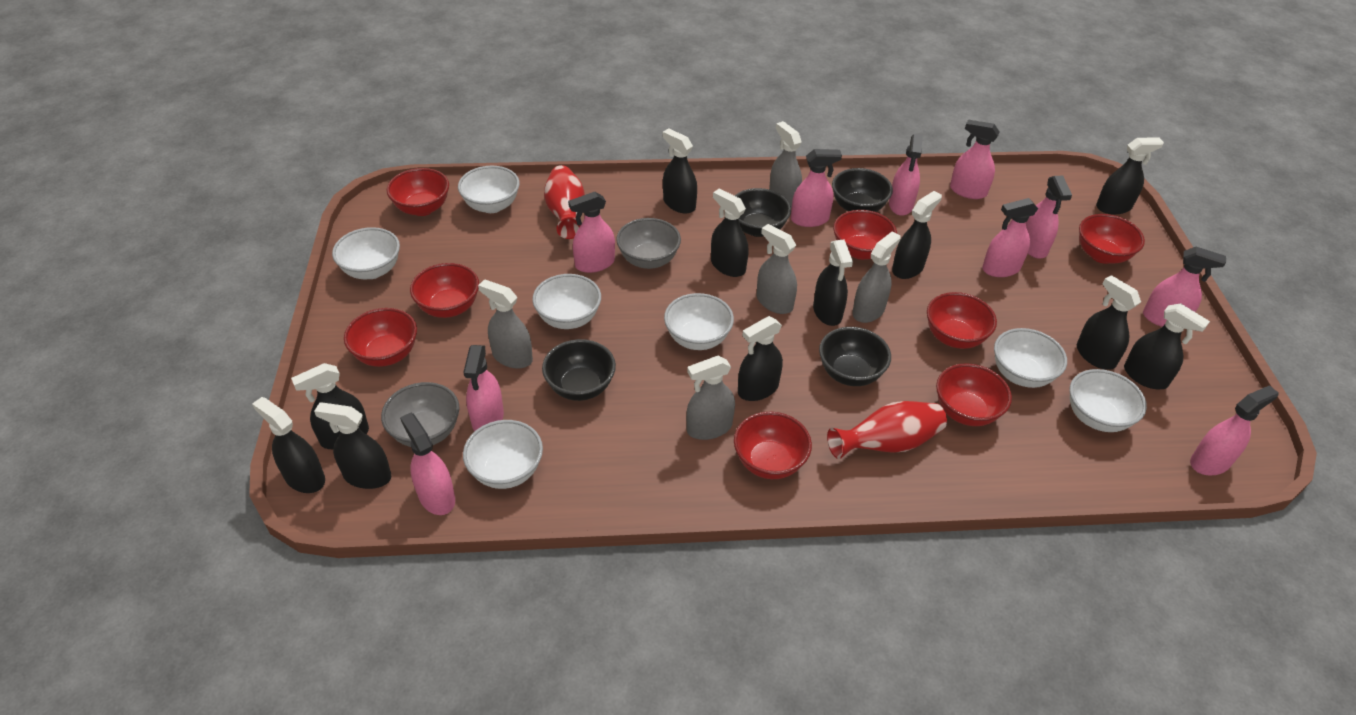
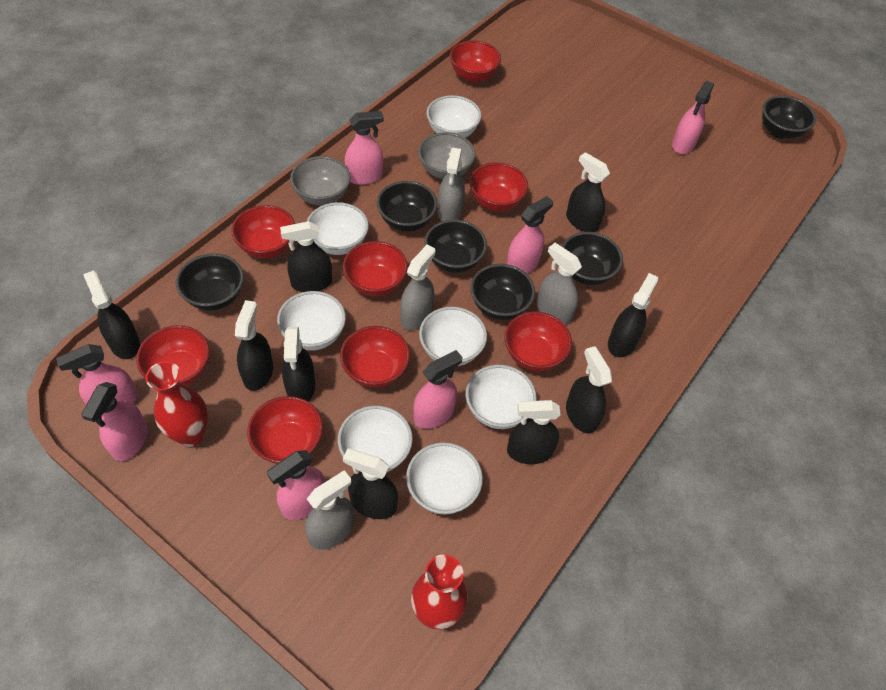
black bowl: 4 -> 6
black spray bottle: 11 -> 9
grey spray bottle: 5 -> 4
pink spray bottle: 10 -> 7

